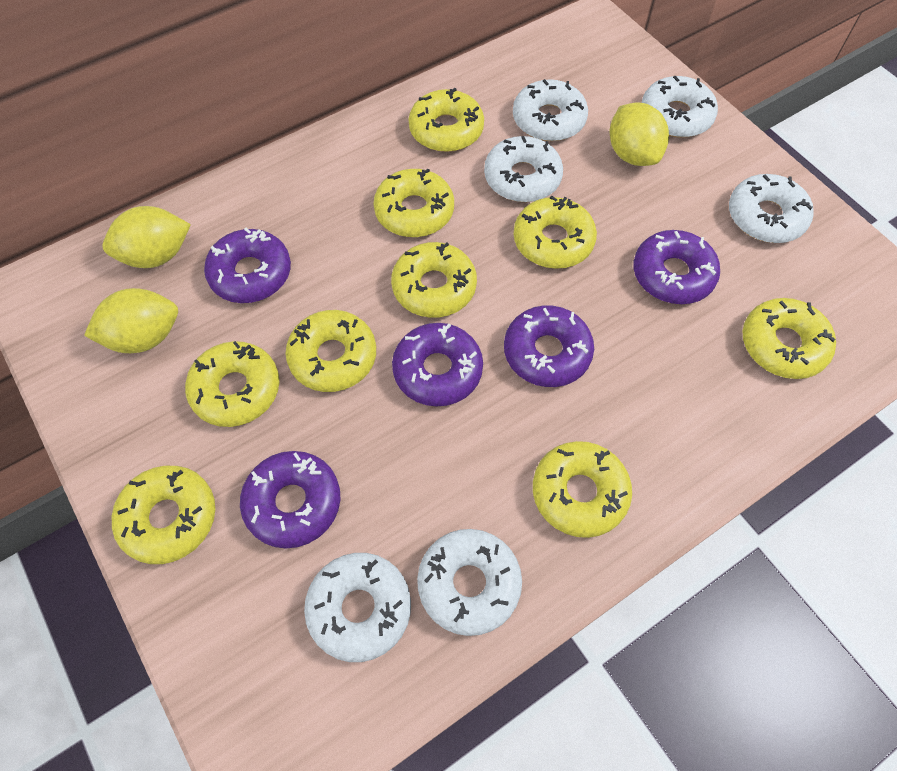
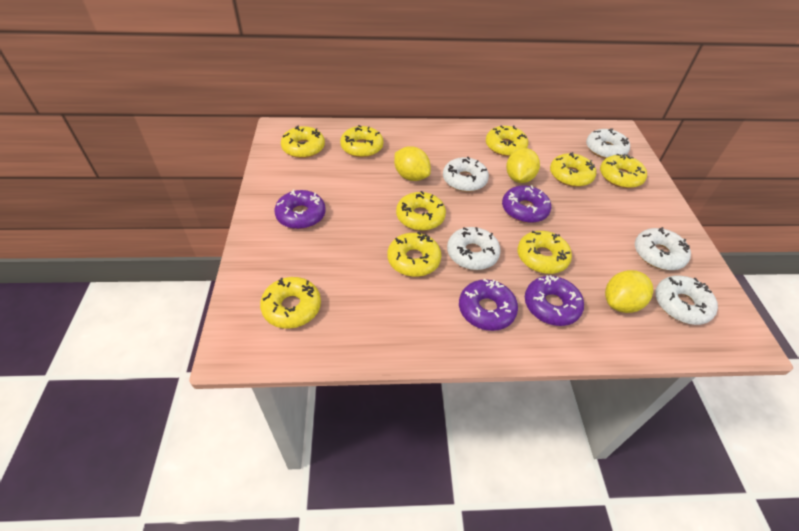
purple donut: 5 -> 4
white donut: 6 -> 5

